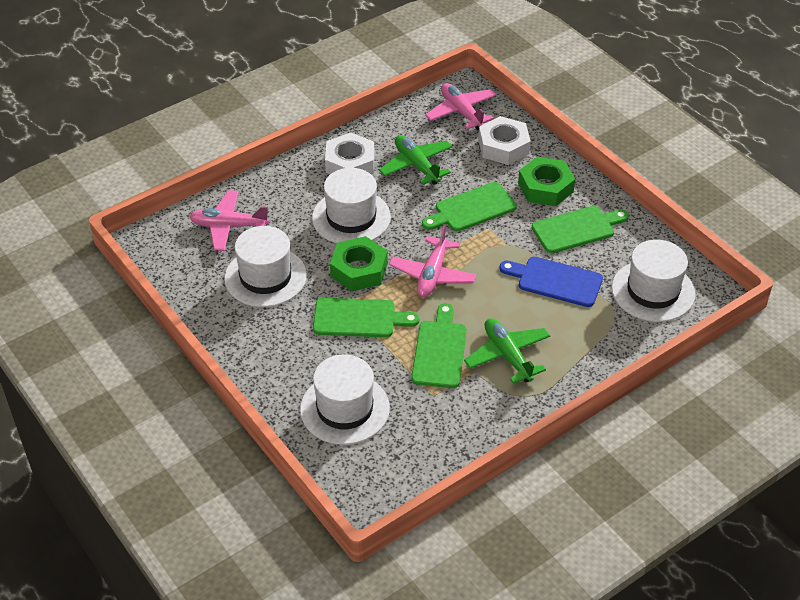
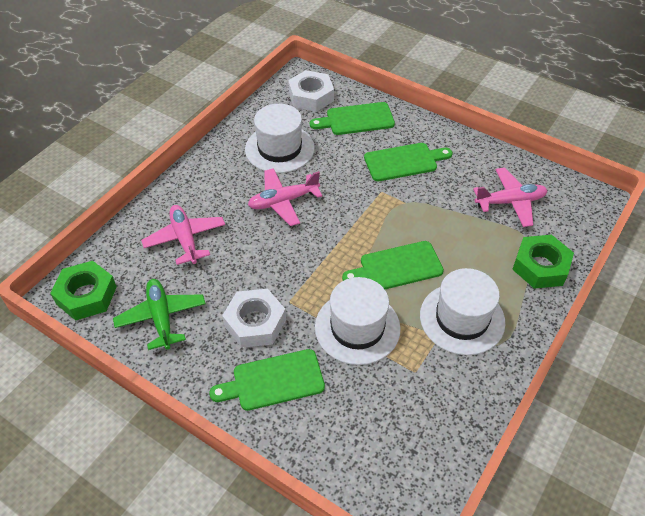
blue cutting board: 1 -> 0
green plane: 2 -> 1
white hat: 4 -> 3

